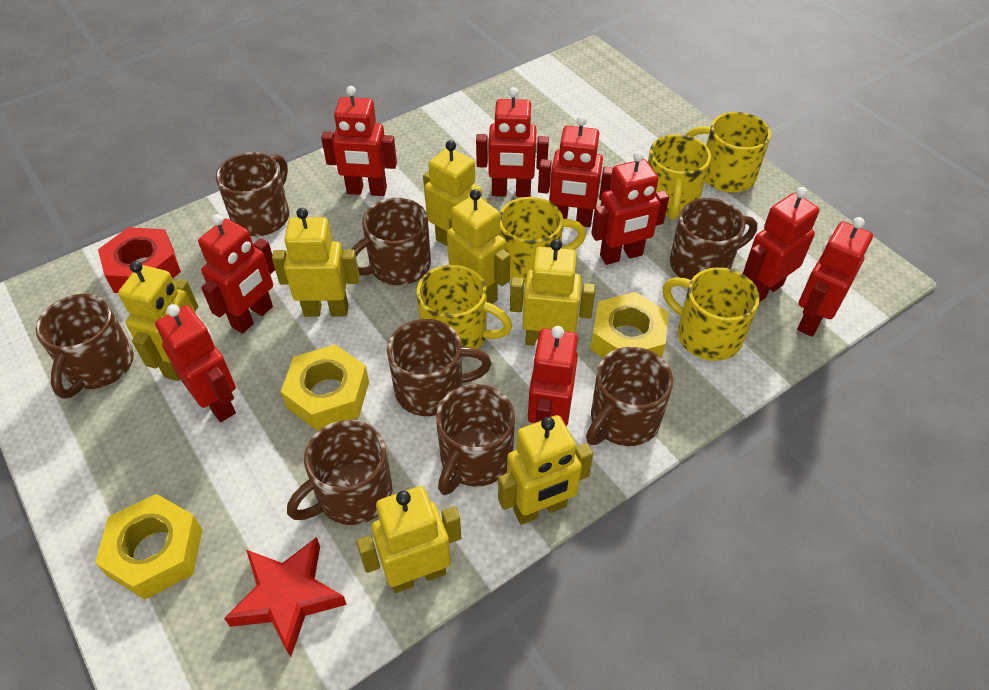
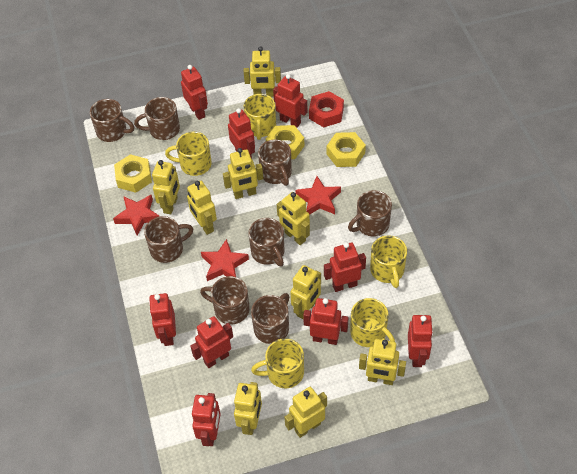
red star: 1 -> 3
yellow robot: 7 -> 9

